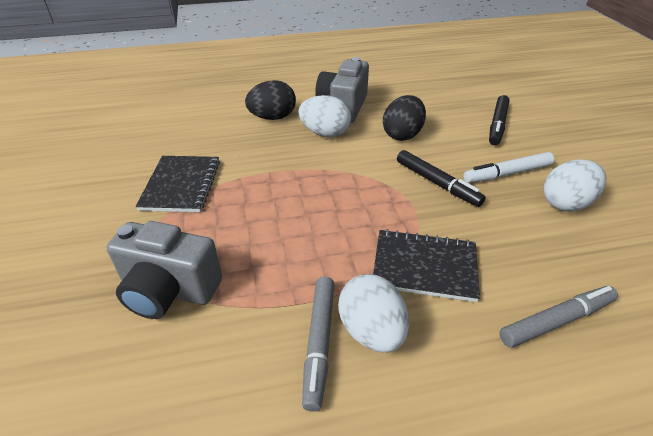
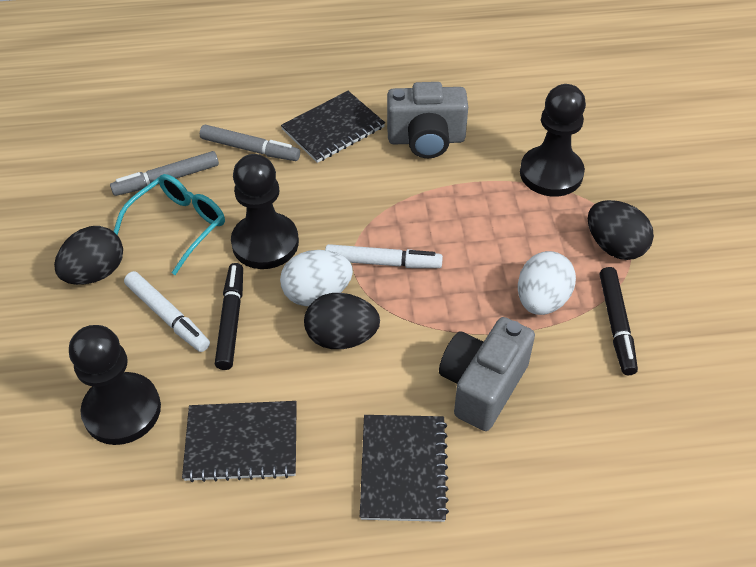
black egg: 2 -> 3
black notebook: 2 -> 3
black pawn: 0 -> 3
turquoise glasses: 0 -> 1
white egg: 3 -> 2
white marker: 1 -> 2

